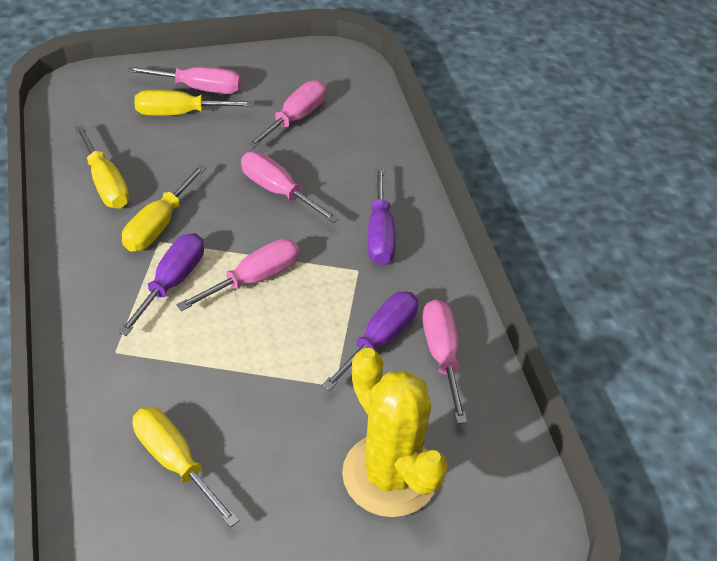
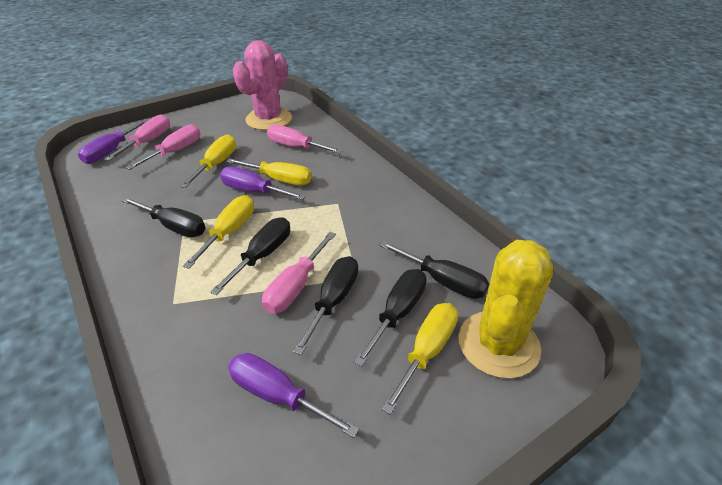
black screwdriver: 0 -> 5
pink cactus: 0 -> 1
pink screwdriver: 5 -> 4

